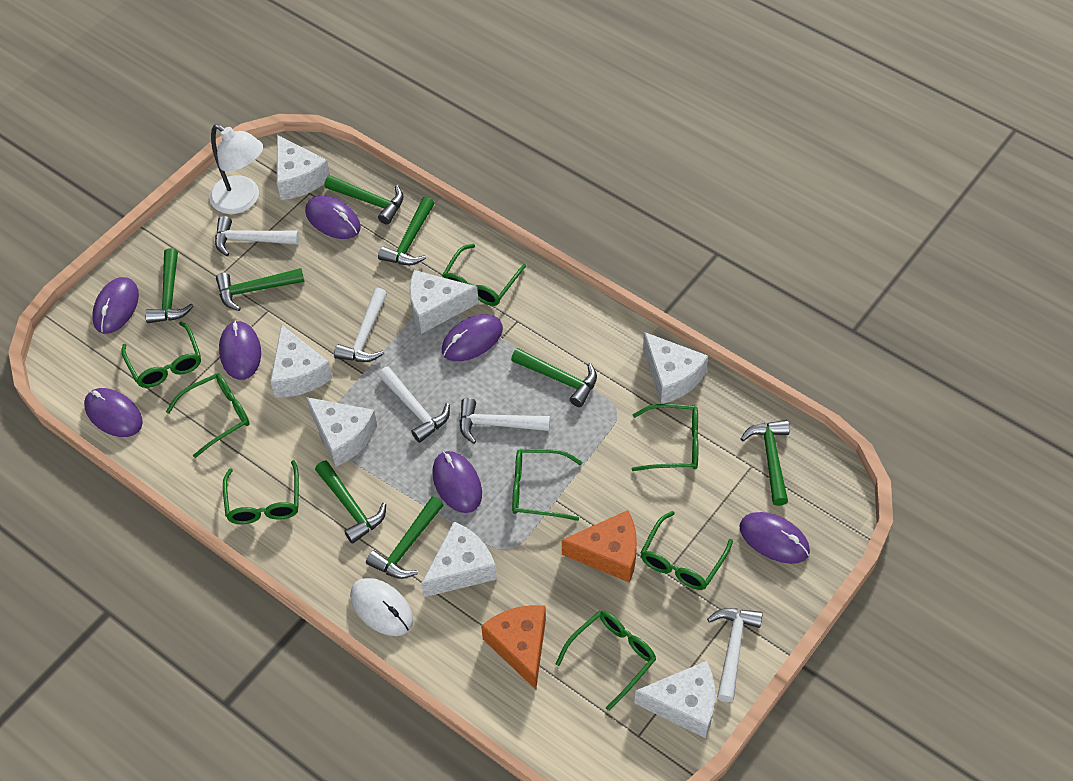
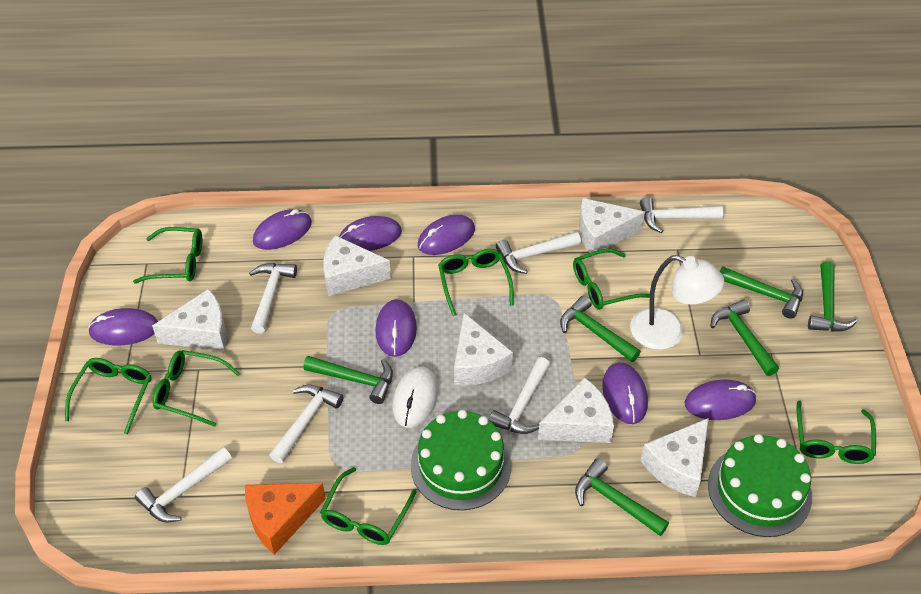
green cake: 0 -> 2
green glasses: 8 -> 7
green hammer: 8 -> 6
orange cheese: 2 -> 1
white cheese: 7 -> 6
white hammer: 5 -> 6

